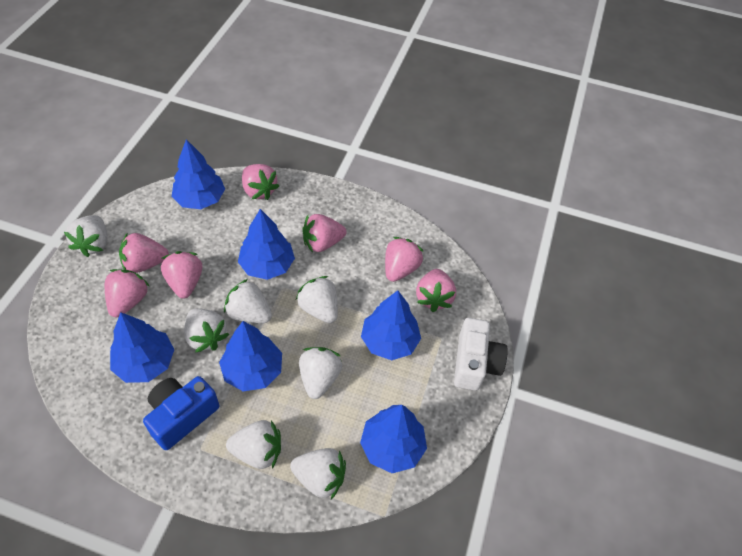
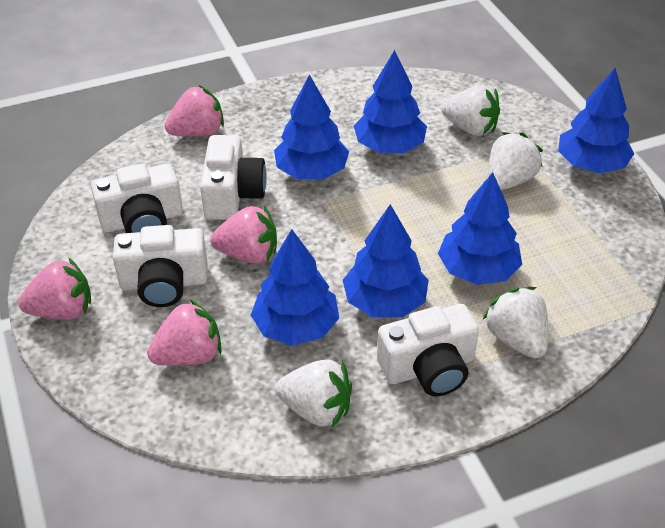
blue camera: 1 -> 0
pink strawberry: 7 -> 4
white camera: 1 -> 4
white strawberry: 7 -> 4

